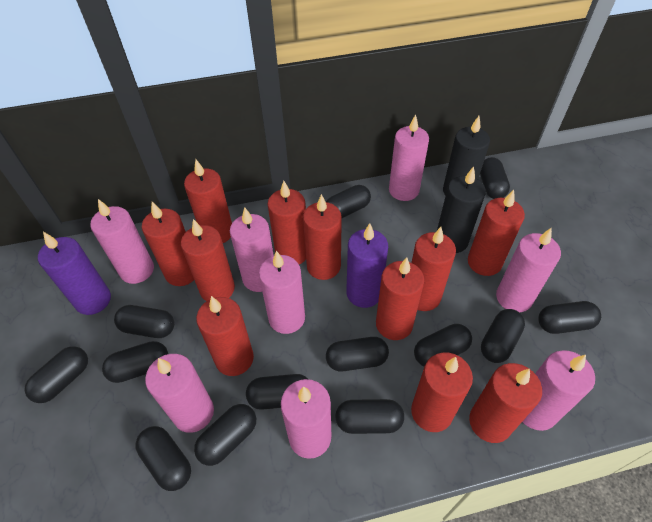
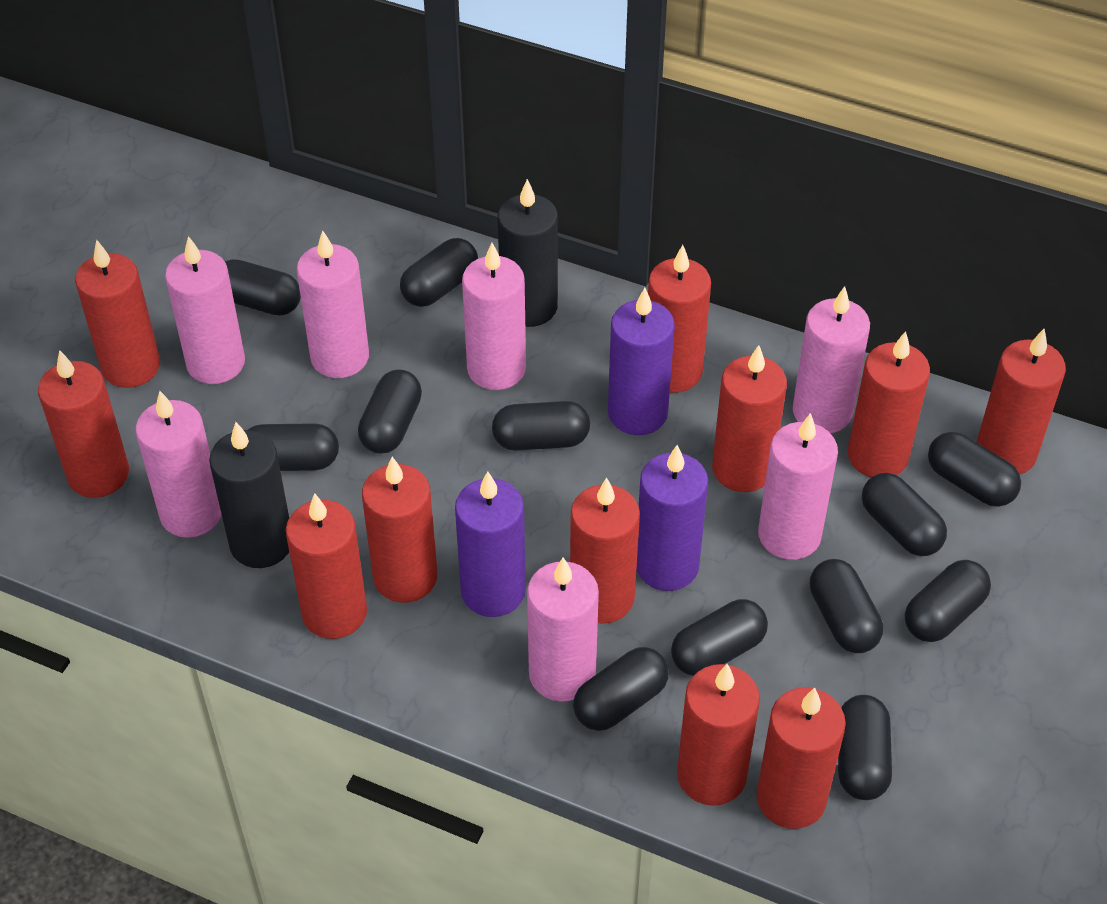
black capsule: 13 -> 12
pink candle: 8 -> 7
purple candle: 2 -> 3

